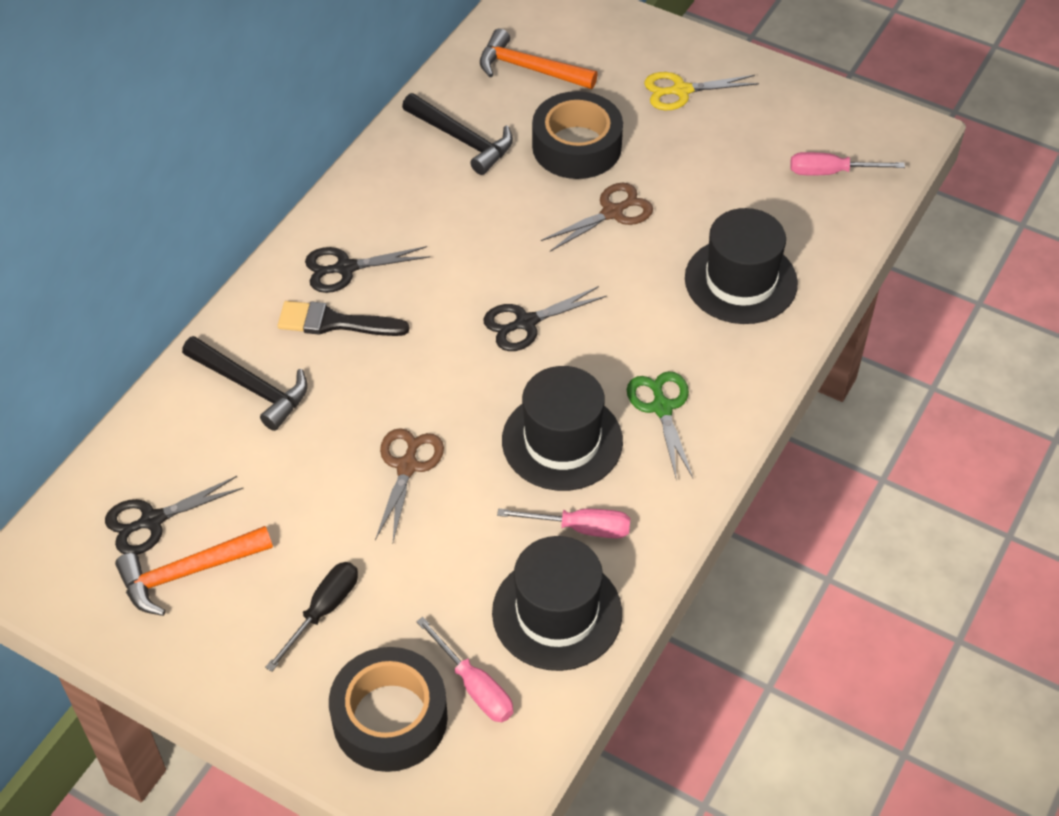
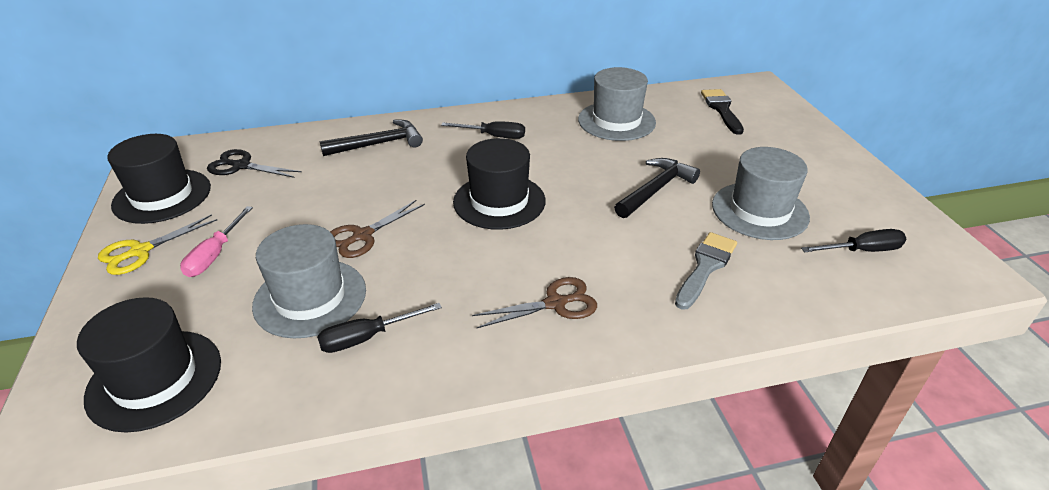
black scissors: 3 -> 1
black screwdriver: 1 -> 3
black tape: 2 -> 0
green scissors: 1 -> 0
grey brush: 0 -> 1
grey hat: 0 -> 3
orange hammer: 2 -> 0
pink screwdriver: 3 -> 1

